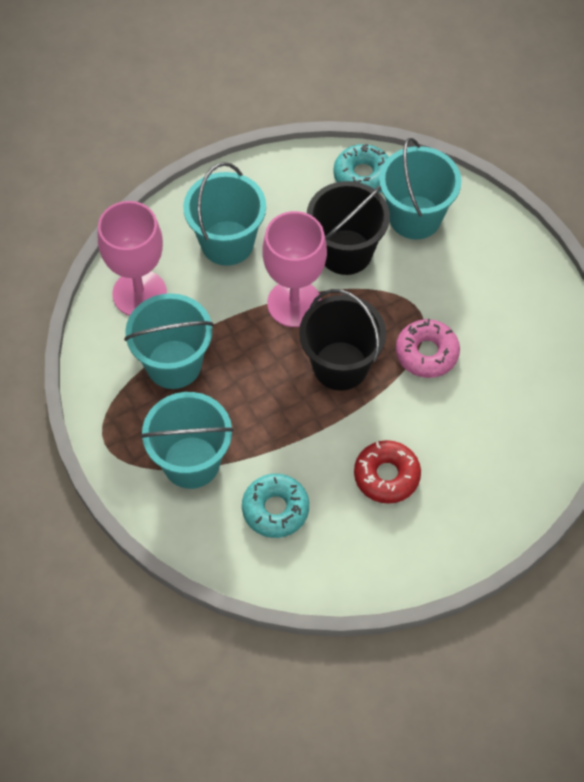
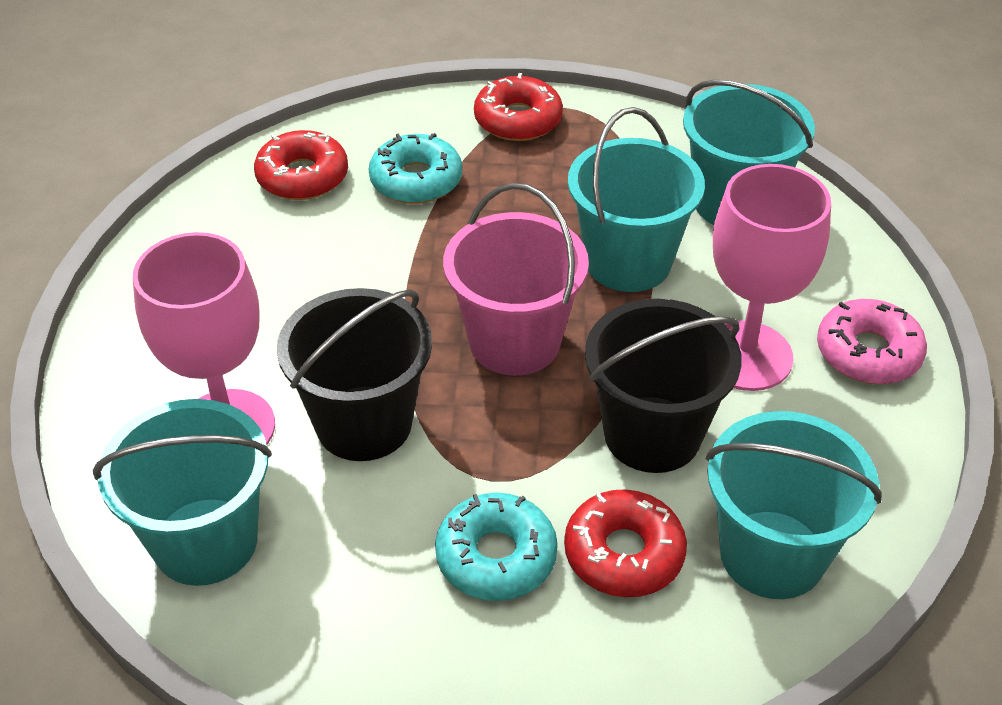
pink bucket: 0 -> 1
red donut: 1 -> 3

